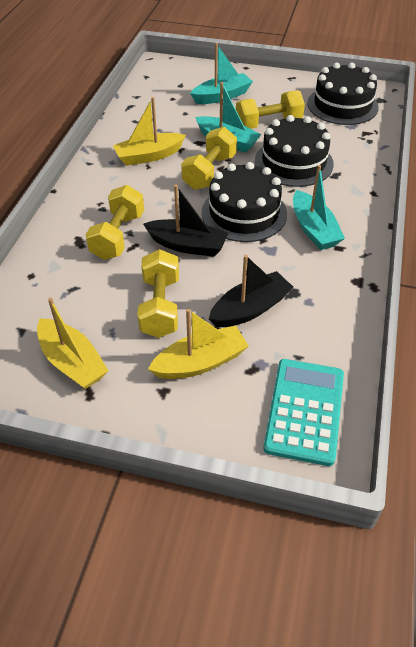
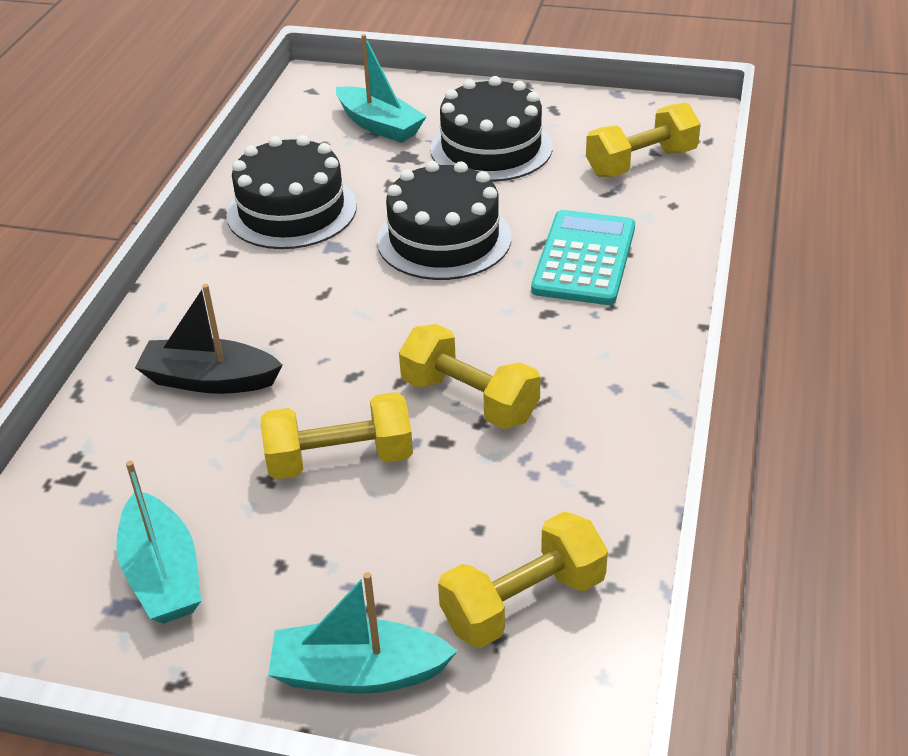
black boat: 2 -> 1
yellow boat: 3 -> 0

